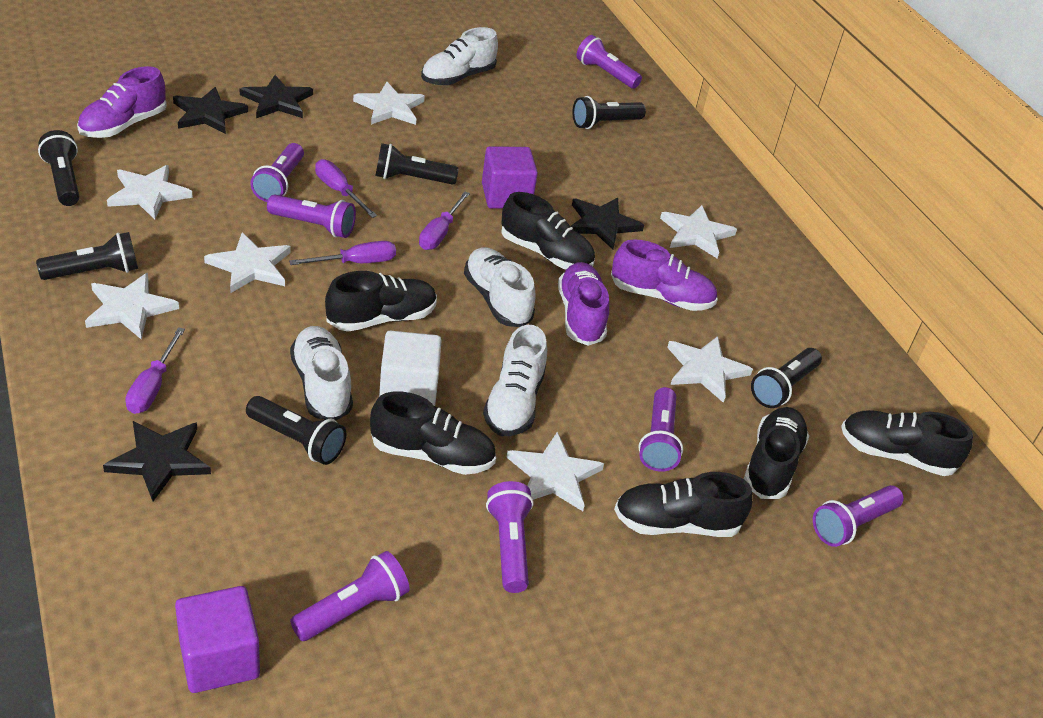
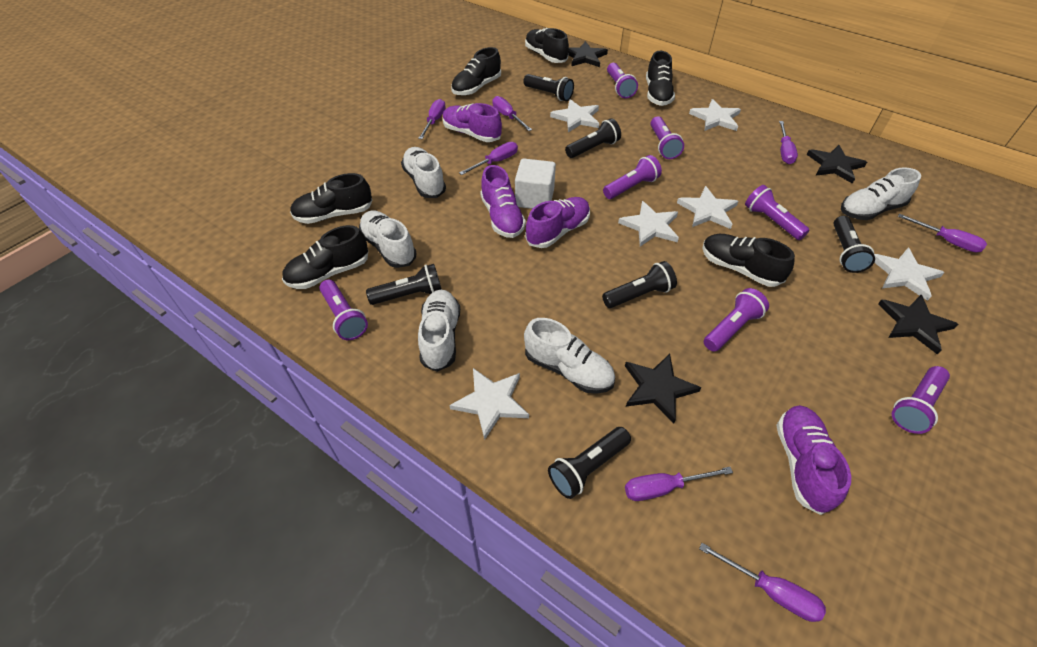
purple cube: 2 -> 0
purple screwdriver: 4 -> 7
purple shoe: 3 -> 4
white shoe: 4 -> 5
white star: 7 -> 6

